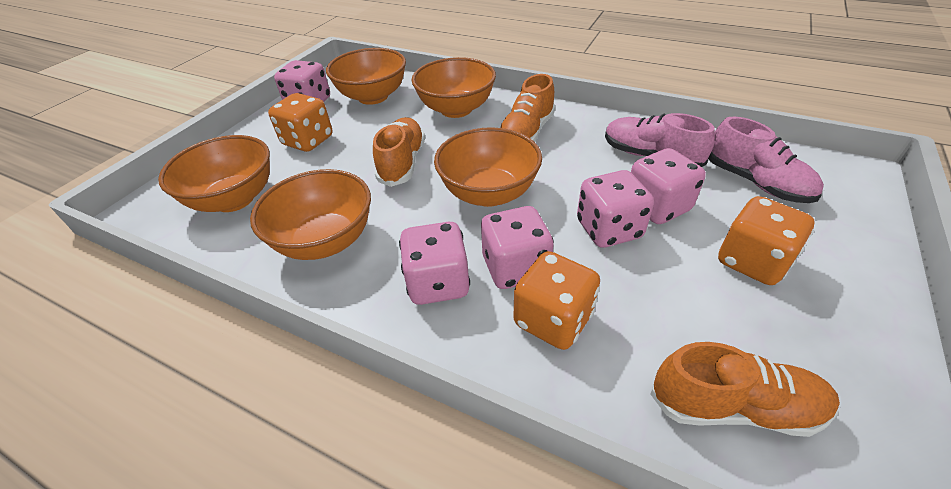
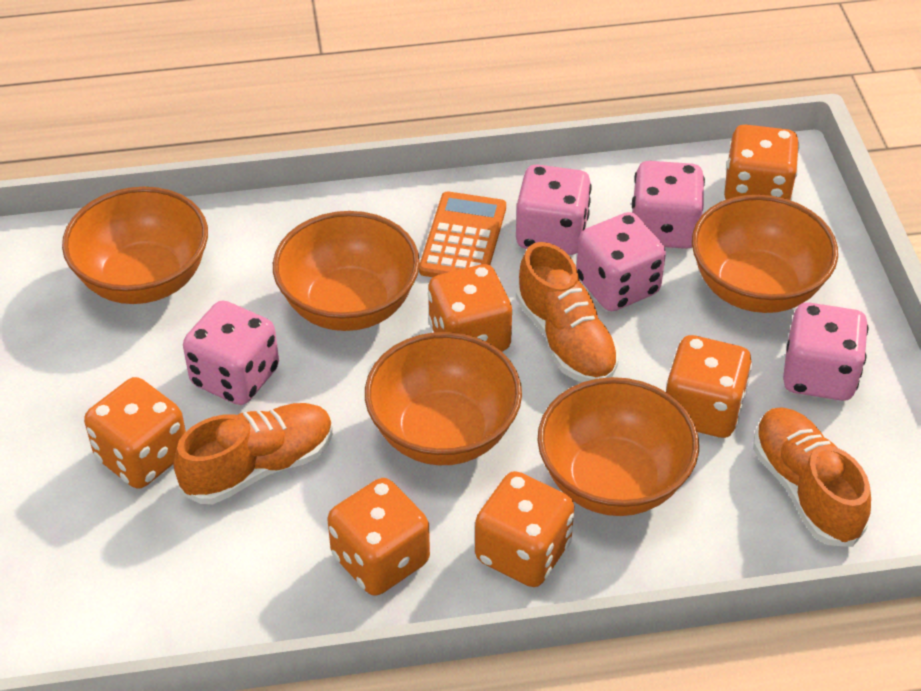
orange calculator: 0 -> 1
orange dice: 3 -> 6
pink shoe: 2 -> 0

